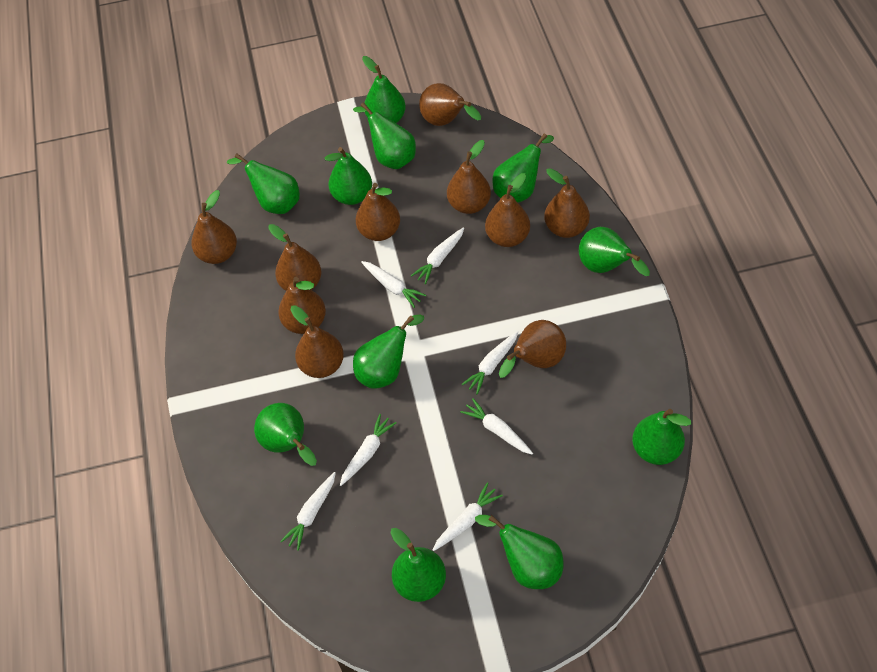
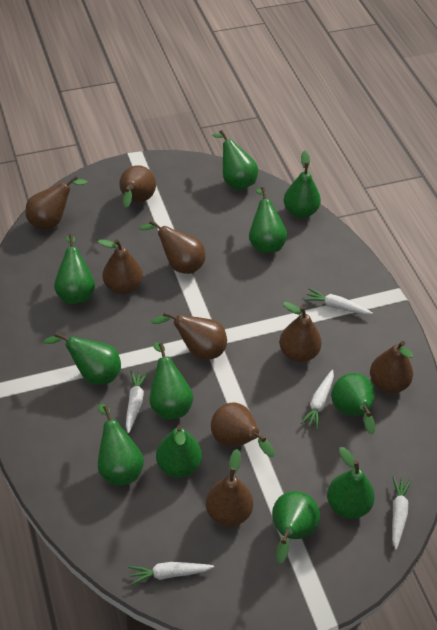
brown pear: 10 -> 9
white carrot: 7 -> 5

